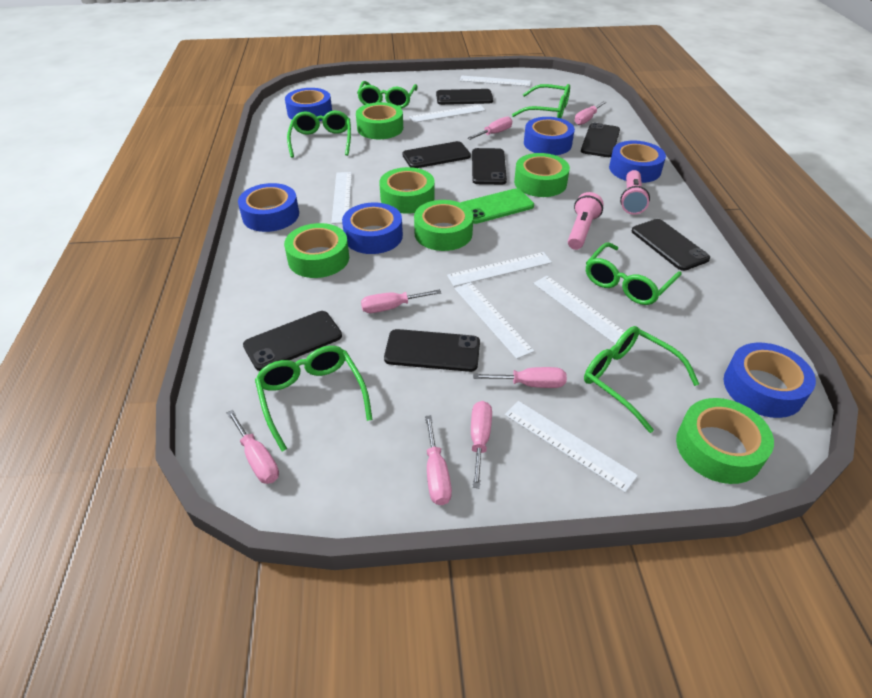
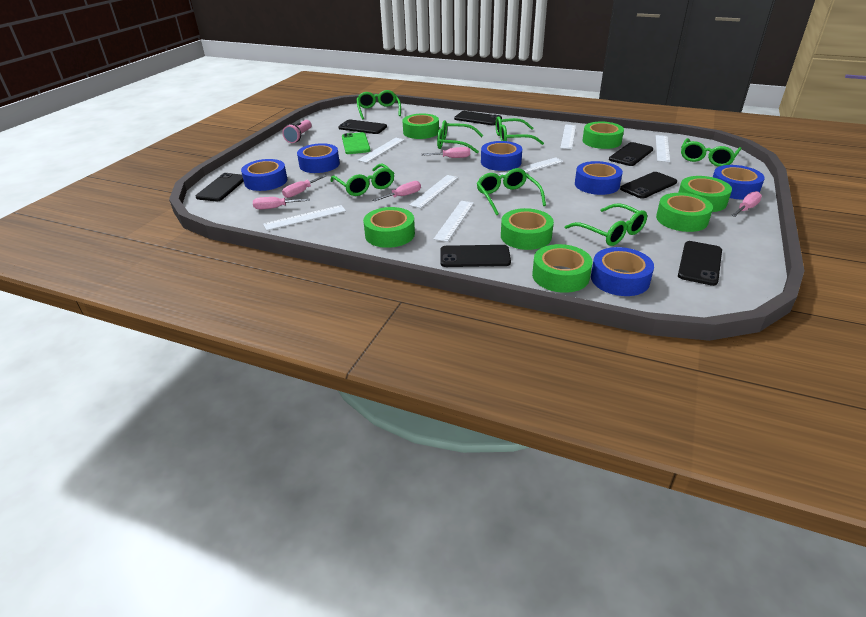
green glasses: 6 -> 7
green tape: 6 -> 7
pink flashlight: 2 -> 1
pink screwdriver: 7 -> 5

